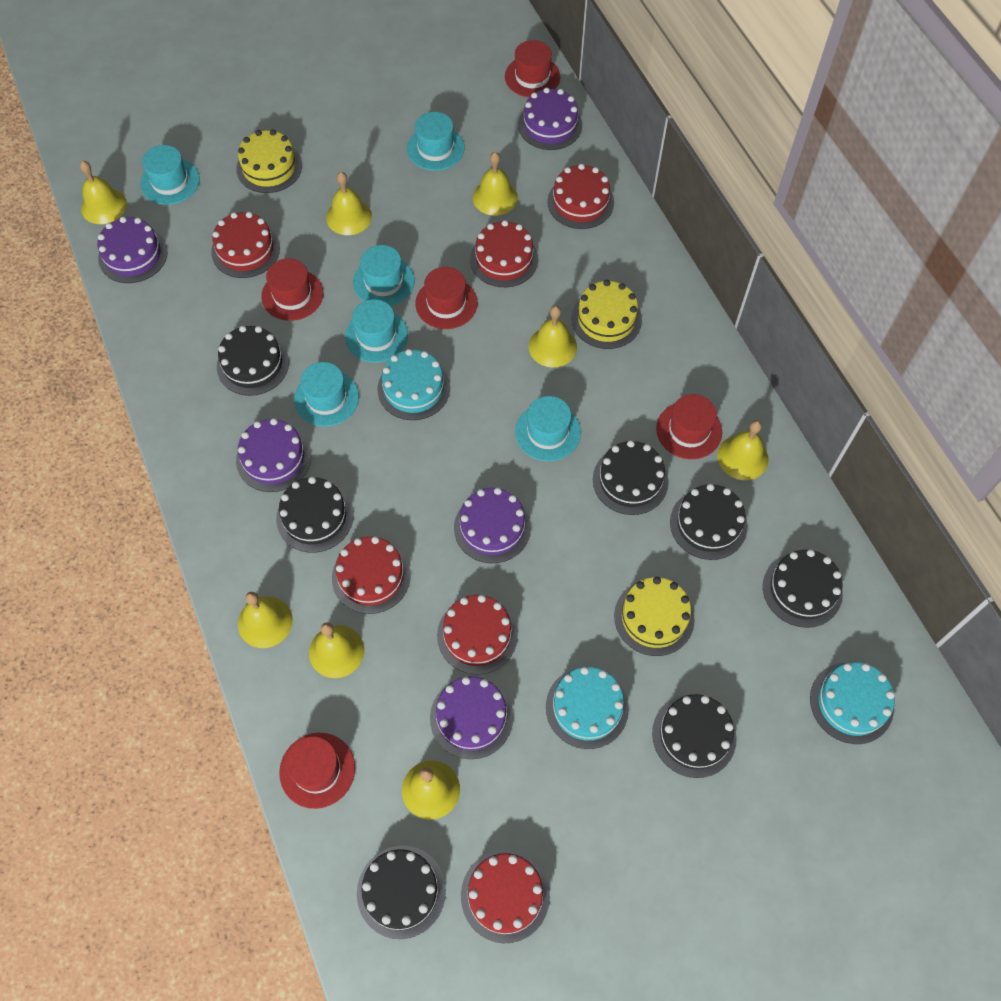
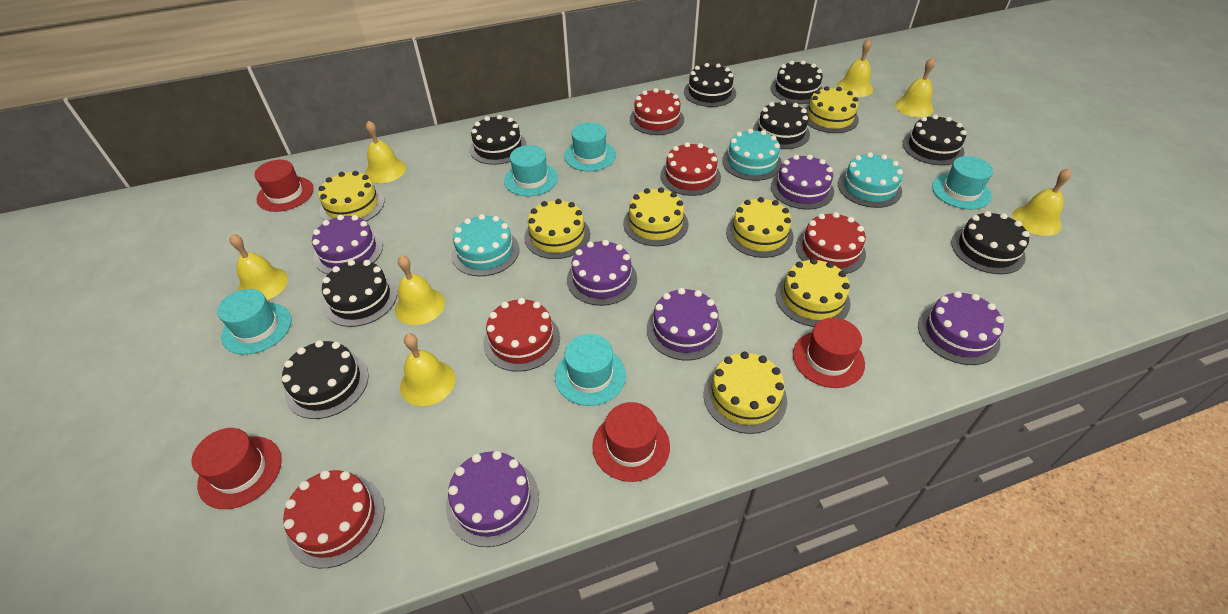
black cake: 7 -> 8
purple cake: 5 -> 6
red cake: 6 -> 5
red hat: 5 -> 4
turquoise hat: 6 -> 5
yellow bell: 8 -> 7
yellow cake: 3 -> 7

